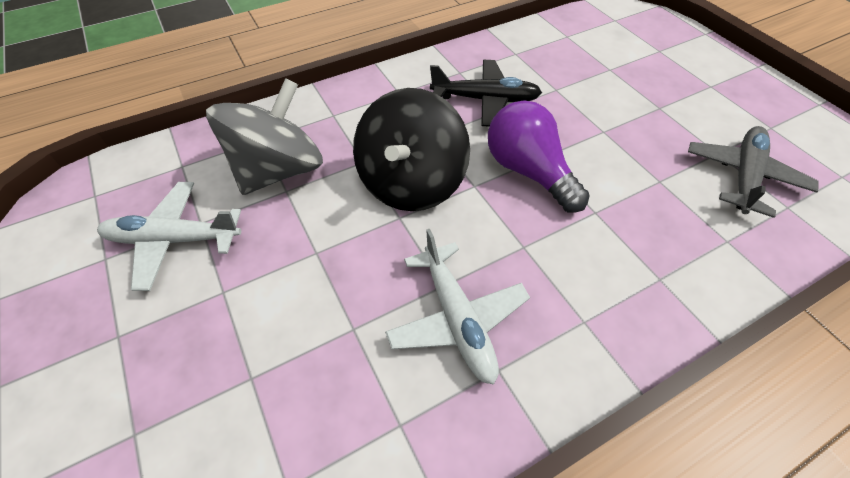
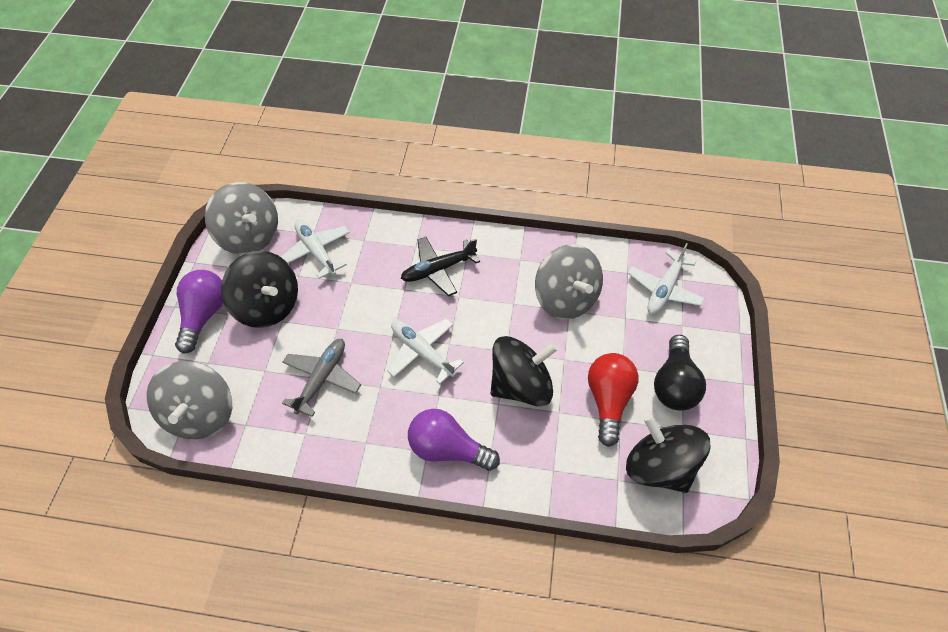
black light bulb: 0 -> 1
black spinning top: 1 -> 3
grey spinning top: 1 -> 3
purple light bulb: 1 -> 2
red light bulb: 0 -> 1
white plane: 2 -> 3

